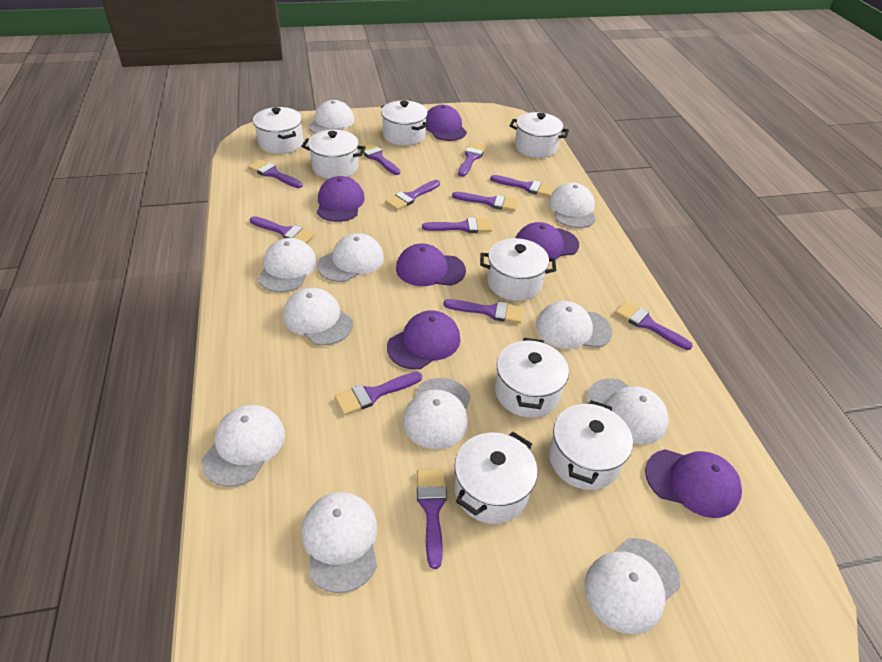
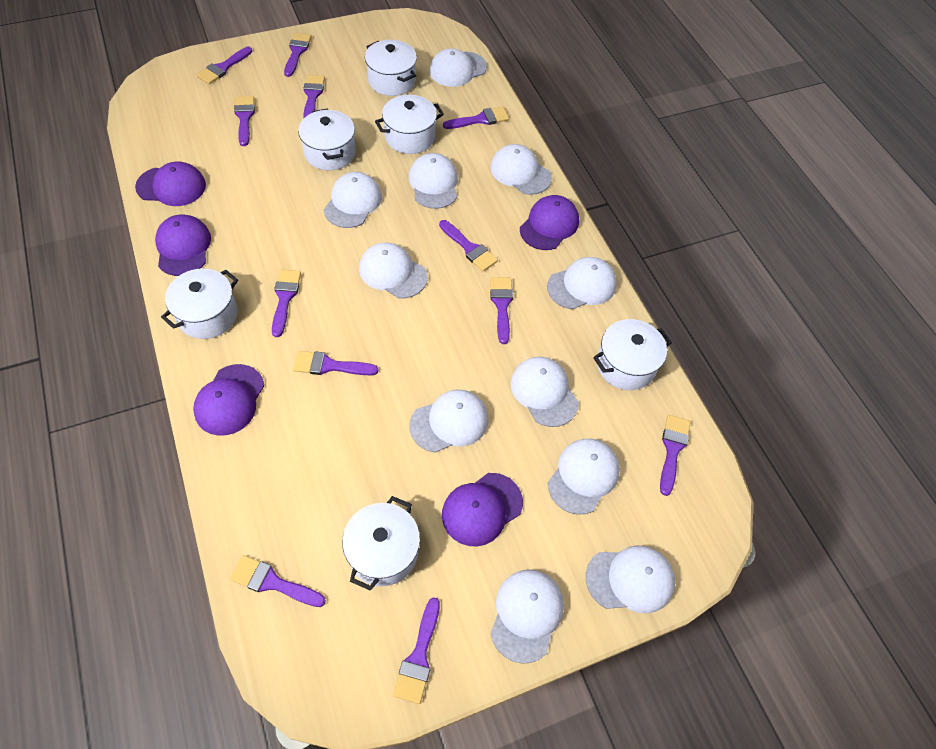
purple cap: 6 -> 5
white pot: 8 -> 6

